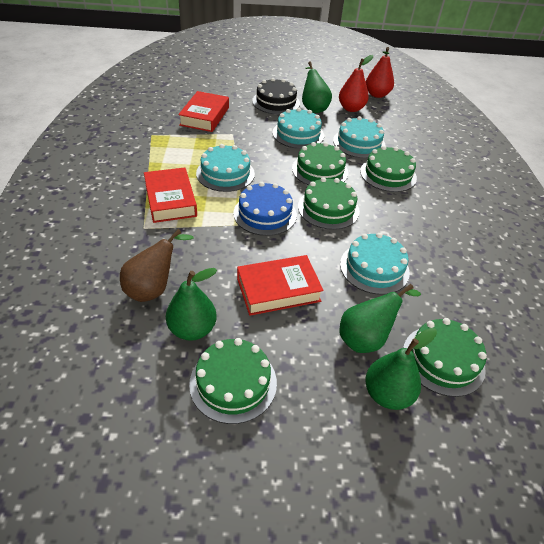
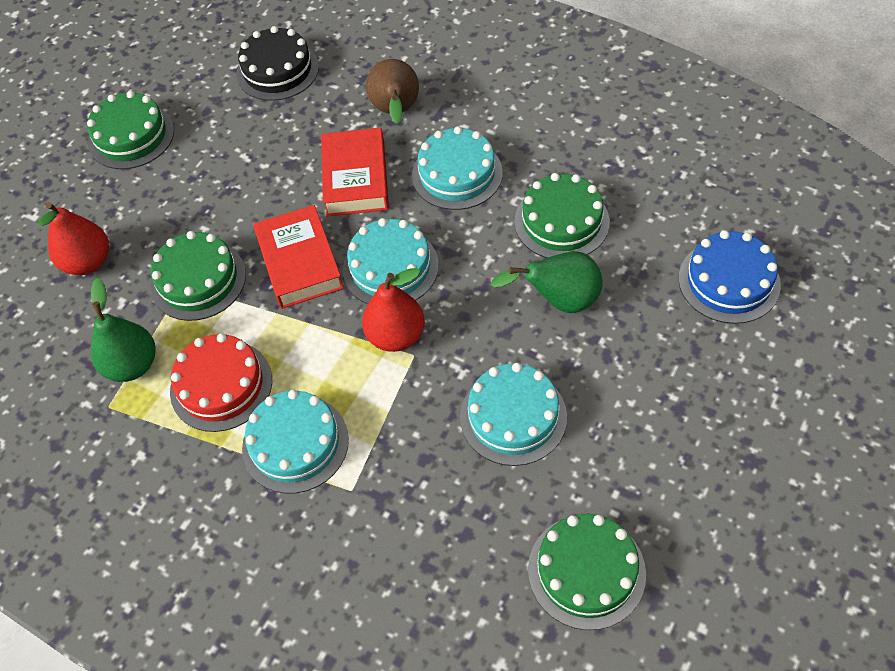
green cake: 5 -> 4
green pear: 4 -> 2
red book: 3 -> 2
red cake: 0 -> 1

